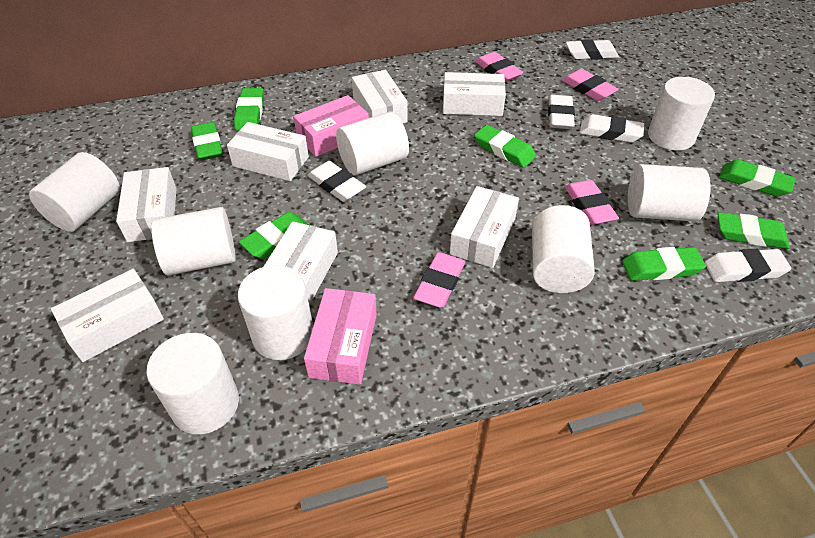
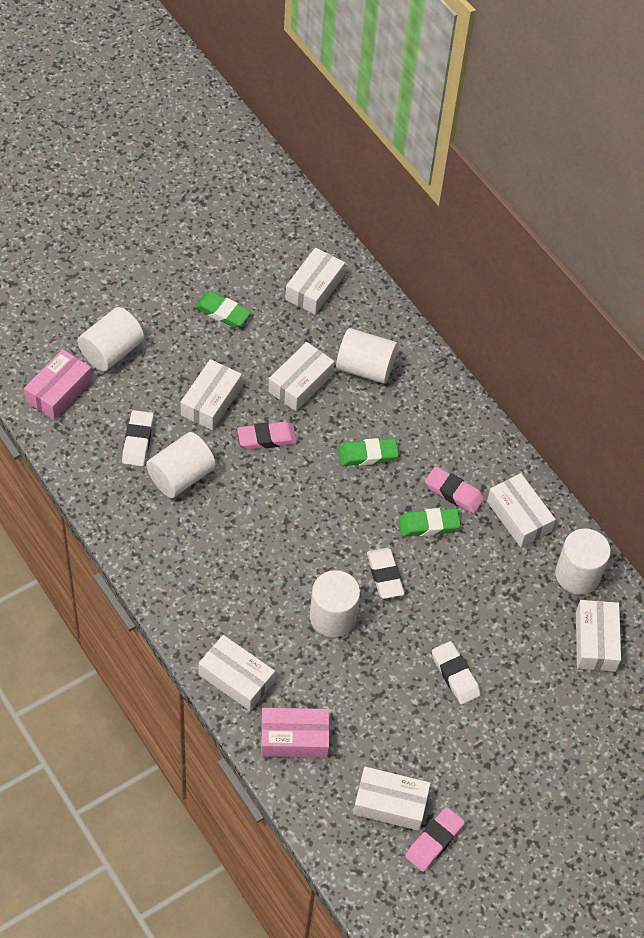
green eraser: 7 -> 3
pink eraser: 4 -> 3
white cylinder: 8 -> 5
white eraser: 5 -> 3

